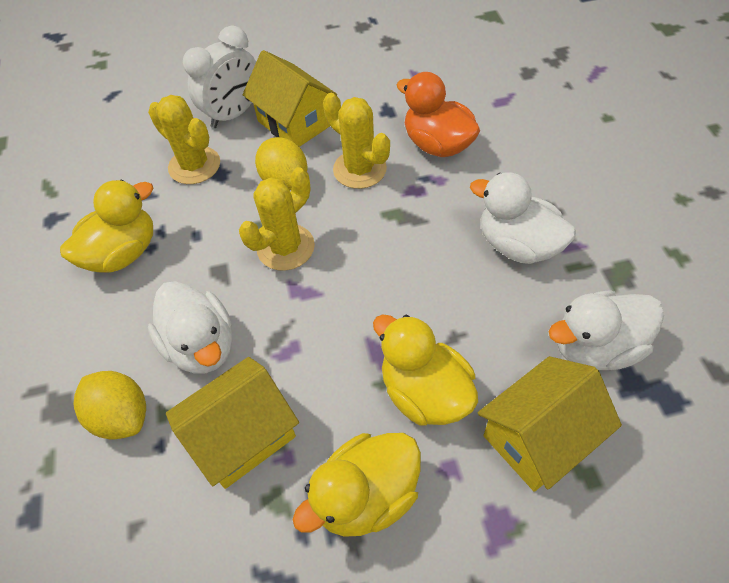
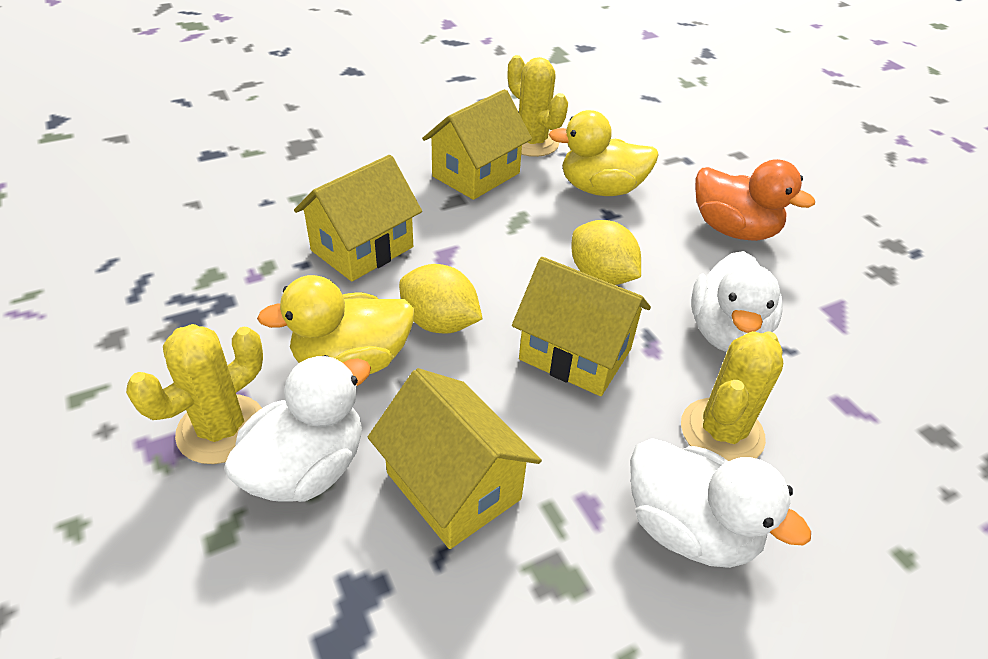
white clock: 1 -> 0
yellow duck: 3 -> 2
yellow house: 3 -> 4

